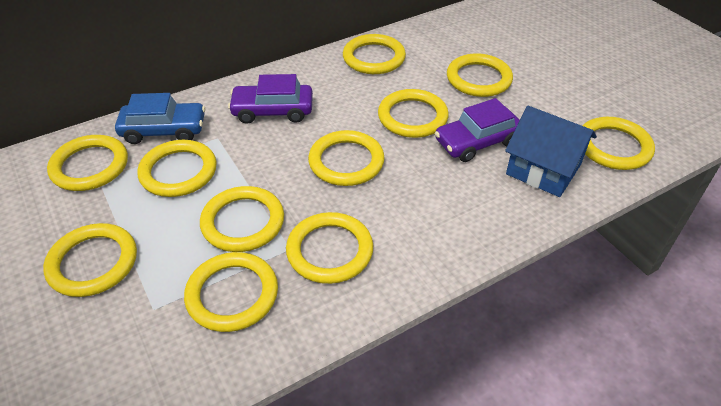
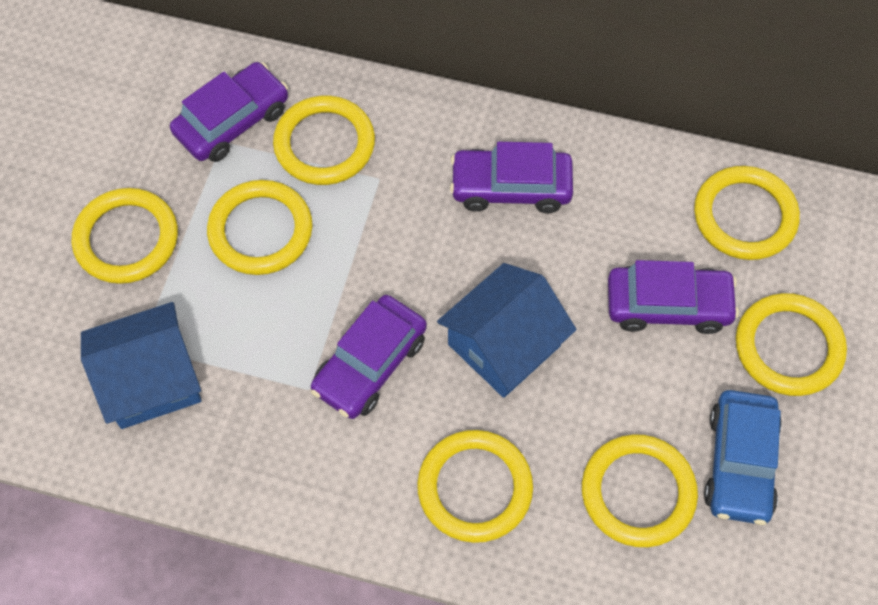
blue house: 1 -> 2
purple car: 2 -> 4
yellow ring: 11 -> 7

